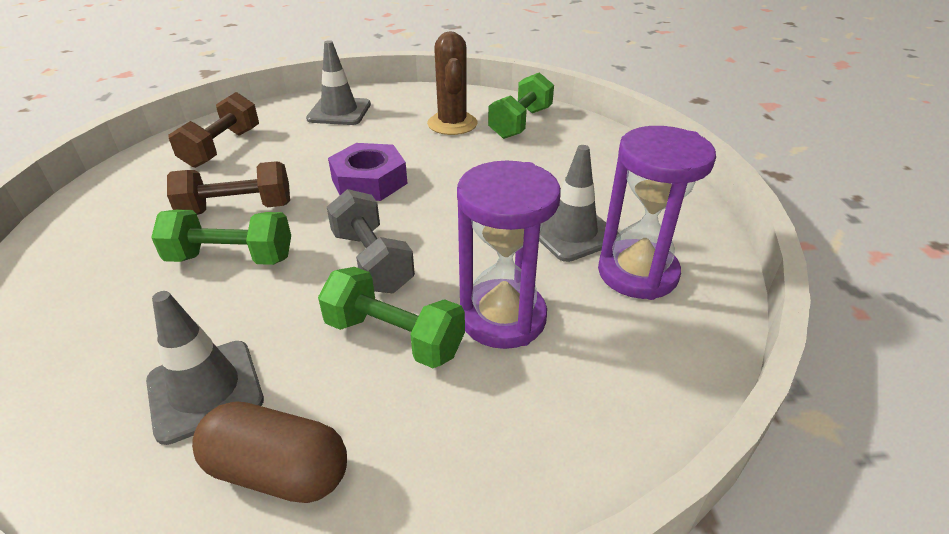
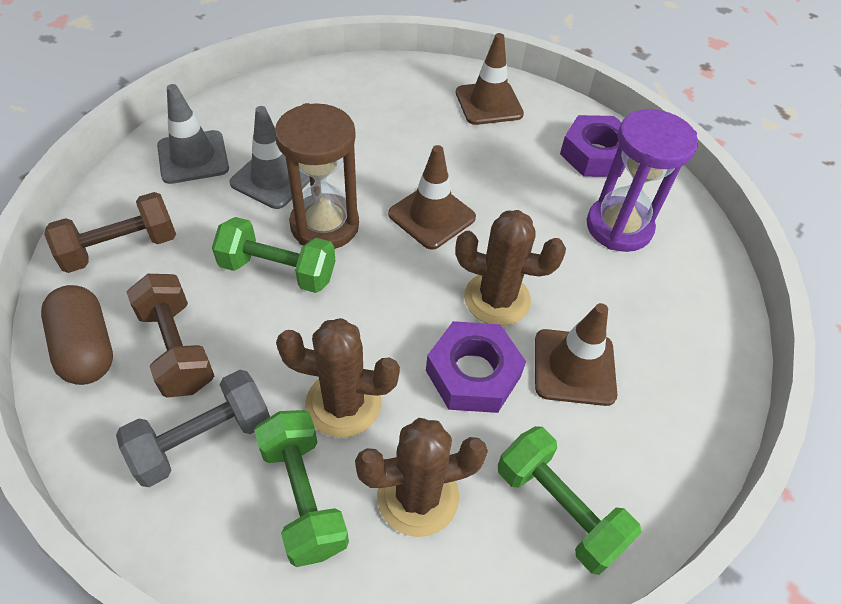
brown cactus: 1 -> 3
brown hourglass: 0 -> 1
brown traffic cone: 0 -> 3
grey traffic cone: 3 -> 2
purple hourglass: 2 -> 1
purple nut: 1 -> 2

